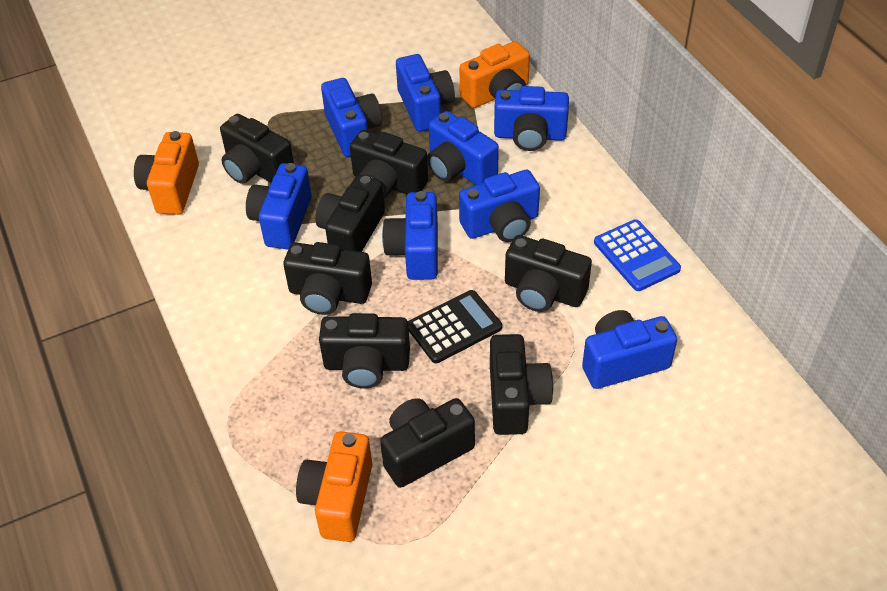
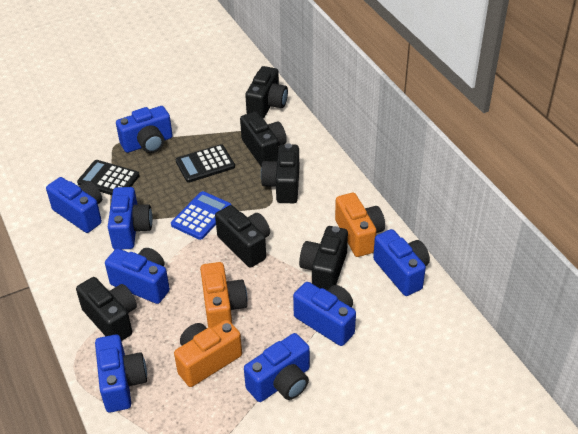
black calculator: 1 -> 2
black camera: 8 -> 6

